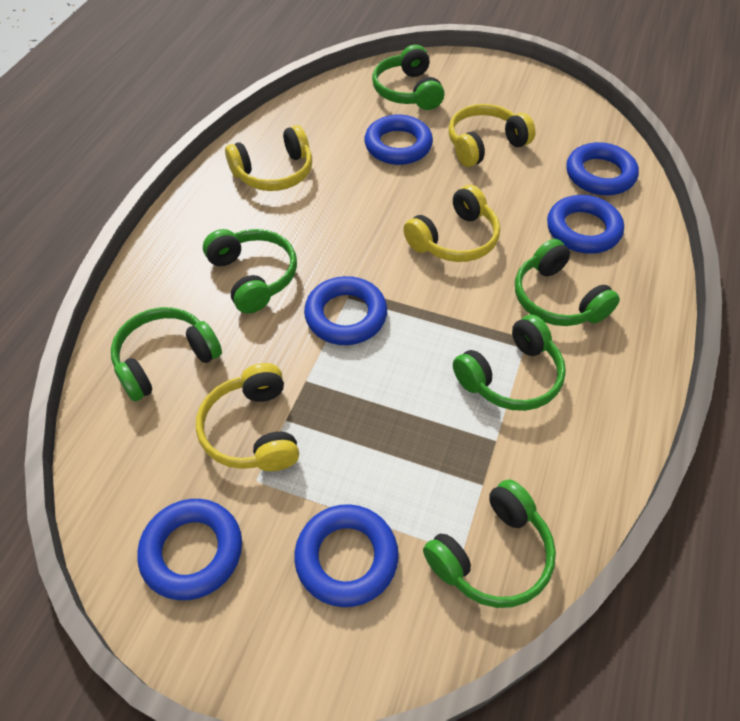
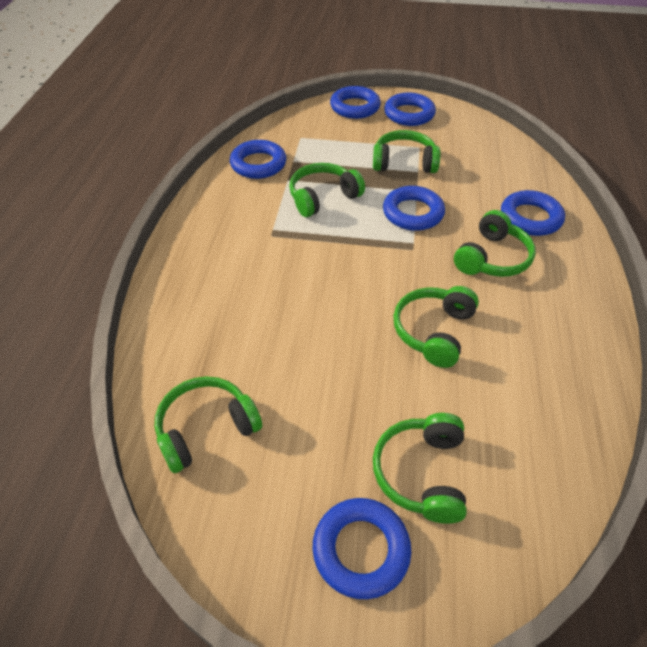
yellow headphones: 4 -> 0

